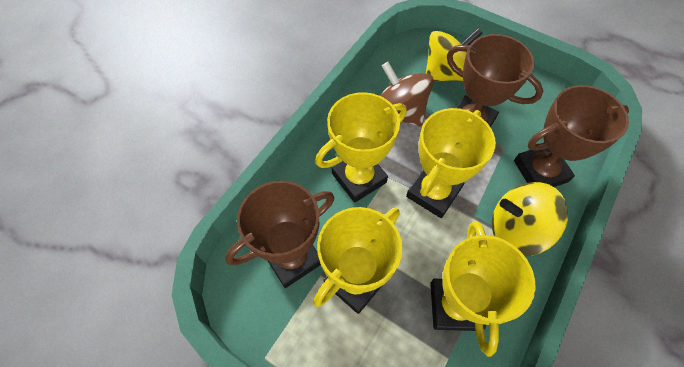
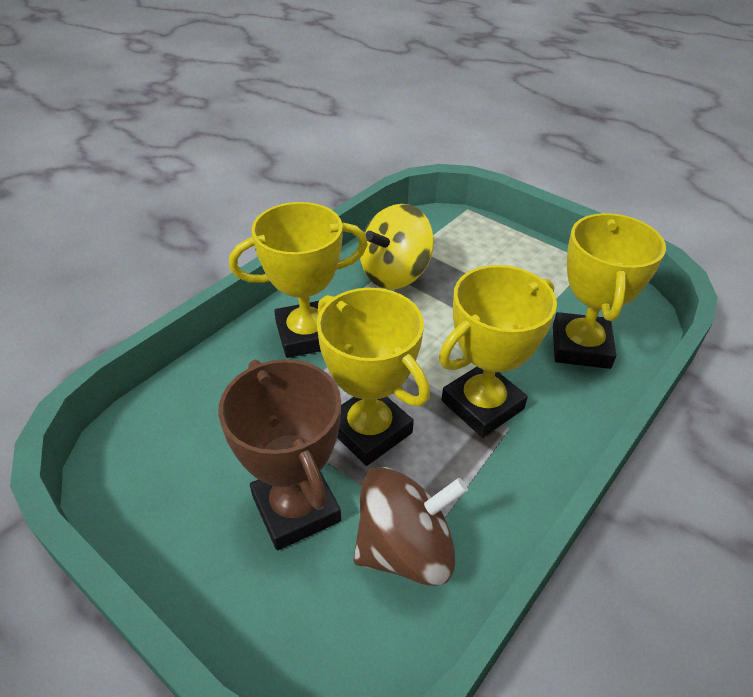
brown trophy: 3 -> 1
yellow spinning top: 2 -> 1

